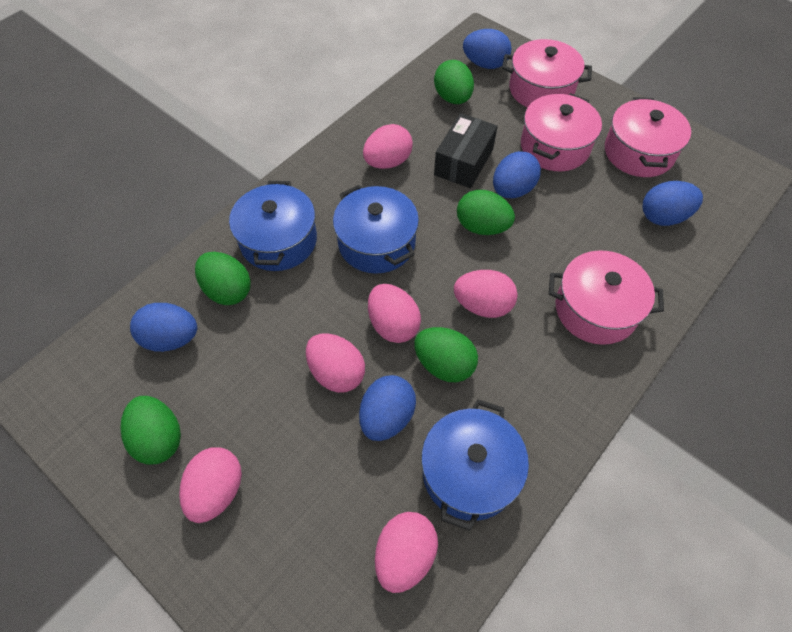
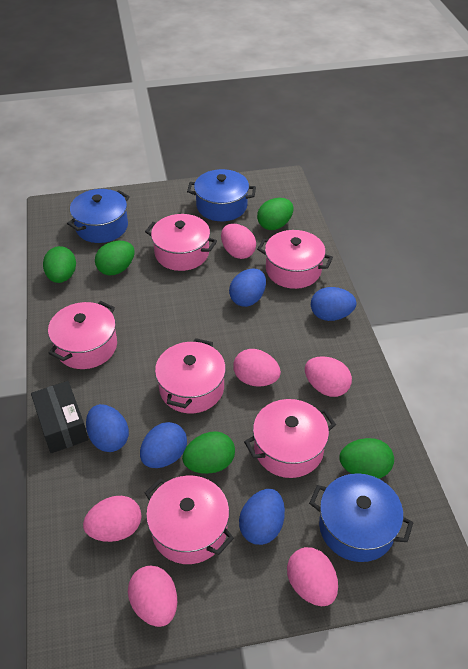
pink pot: 4 -> 6

